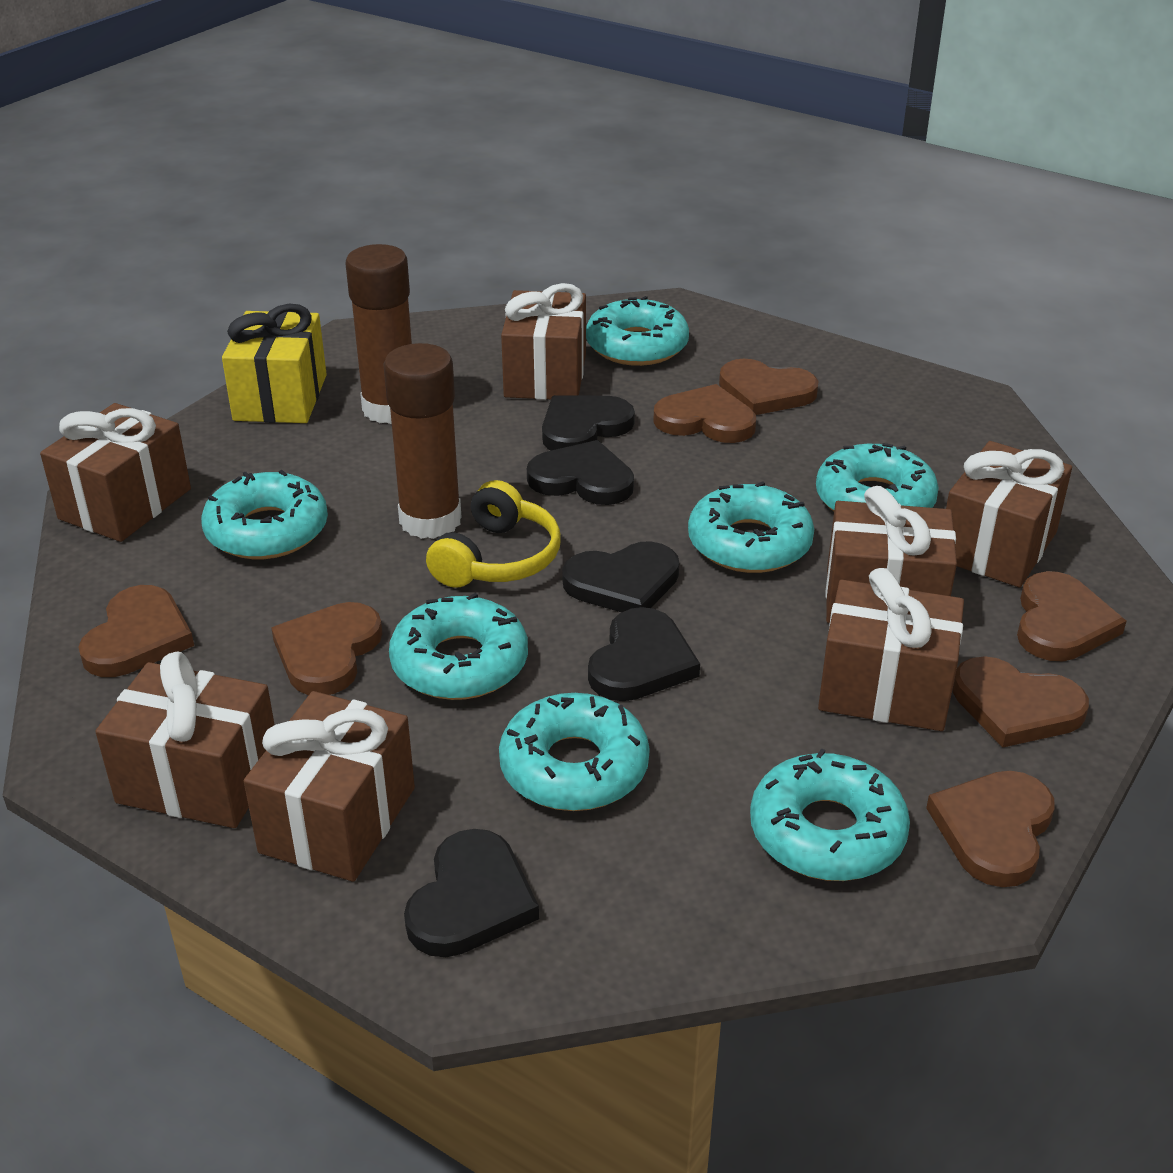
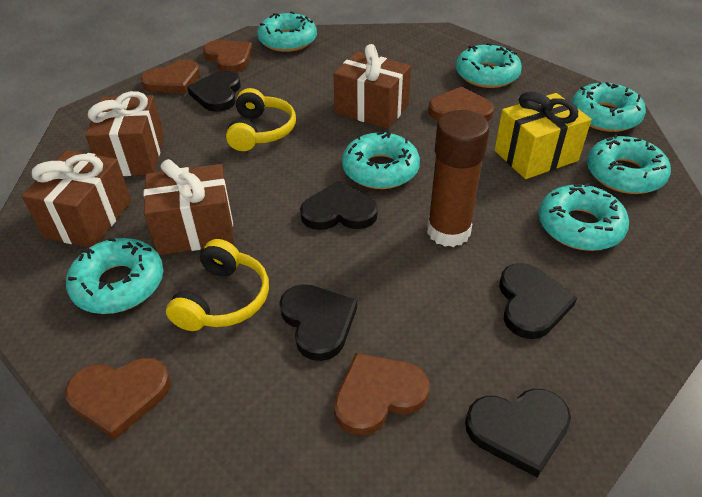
brown gift: 7 -> 4
brown glue stick: 2 -> 1
brown heart: 7 -> 5
yellow headphones: 1 -> 2

